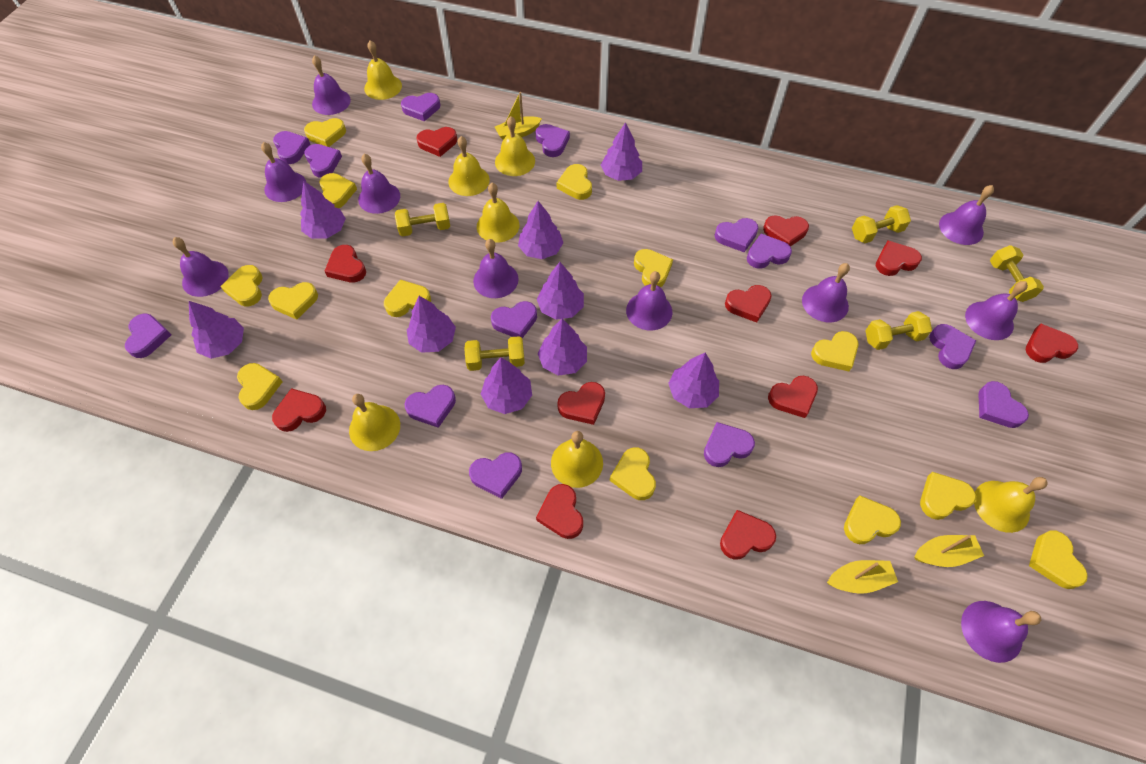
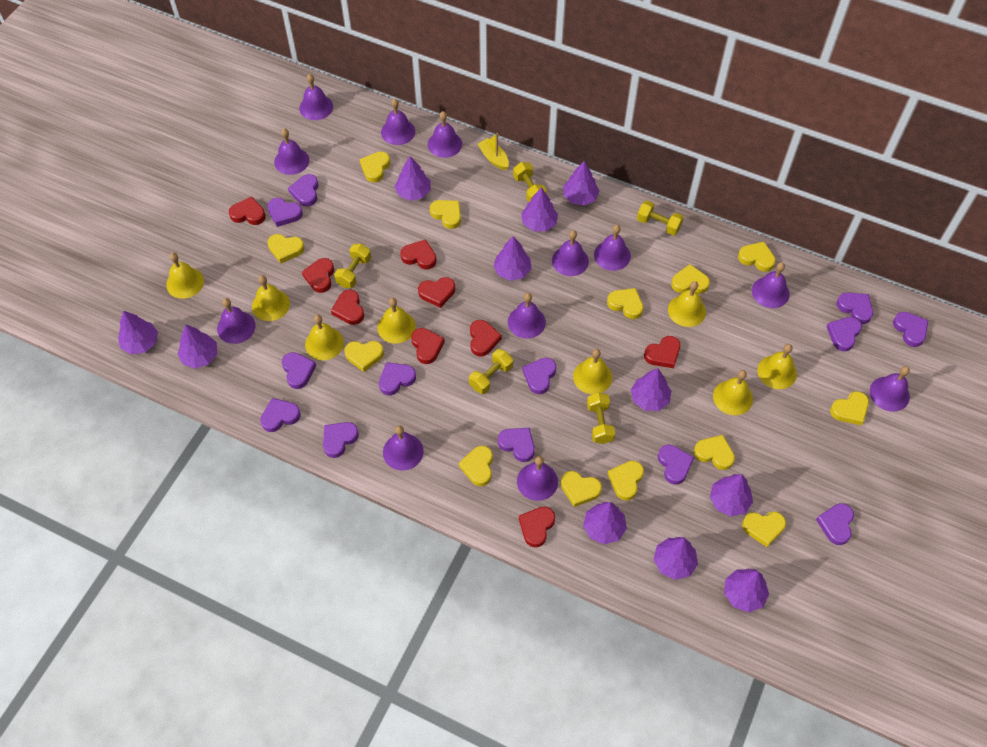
purple bell: 10 -> 12
purple tree: 9 -> 11
red heart: 11 -> 9
yellow bell: 7 -> 8
yellow boat: 3 -> 1

